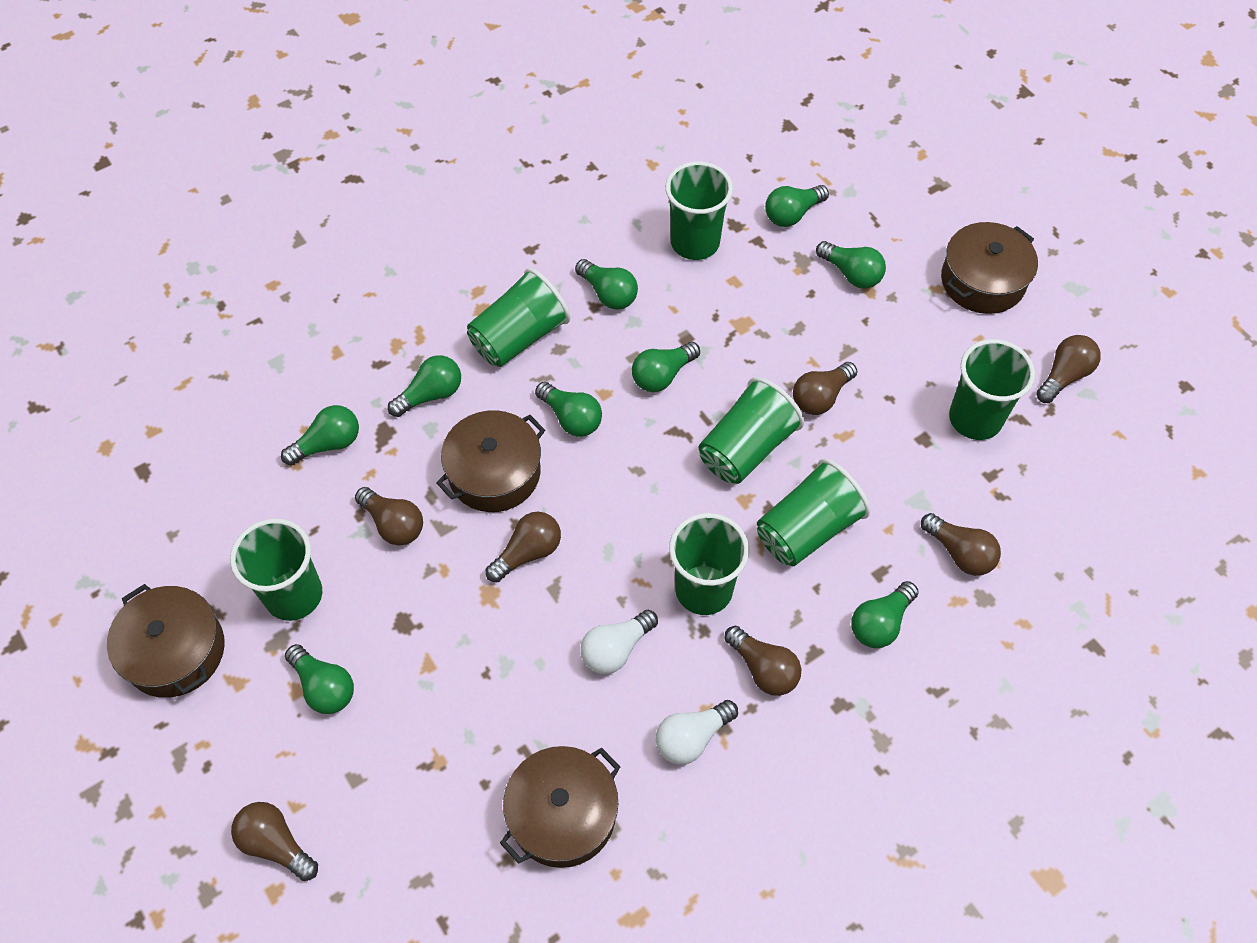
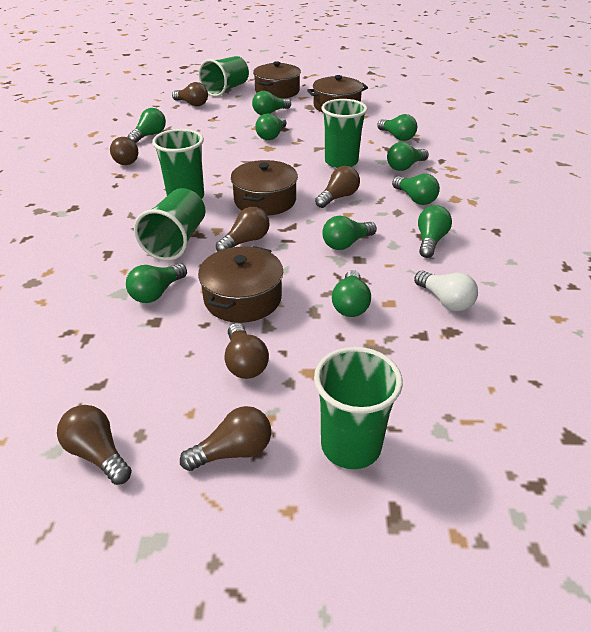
green cup: 7 -> 5
green light bulb: 9 -> 10
white light bulb: 2 -> 1

